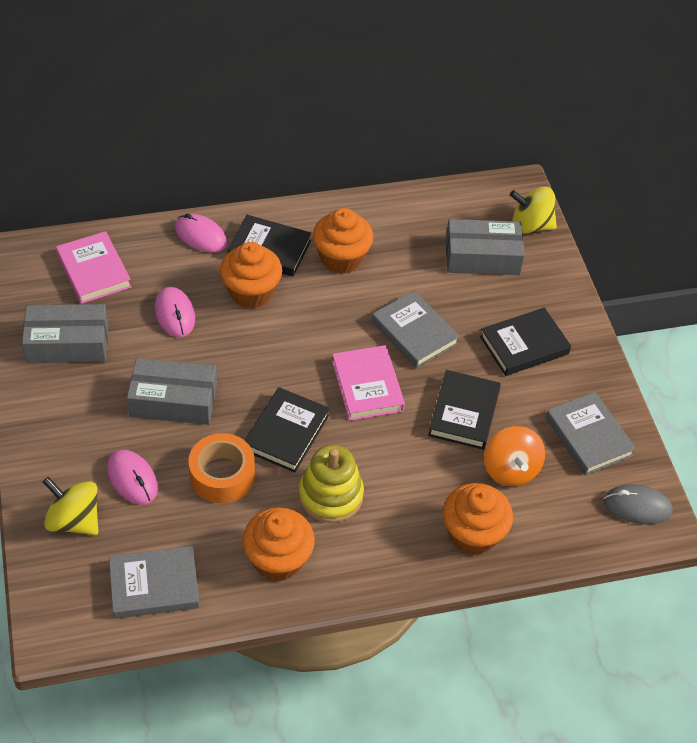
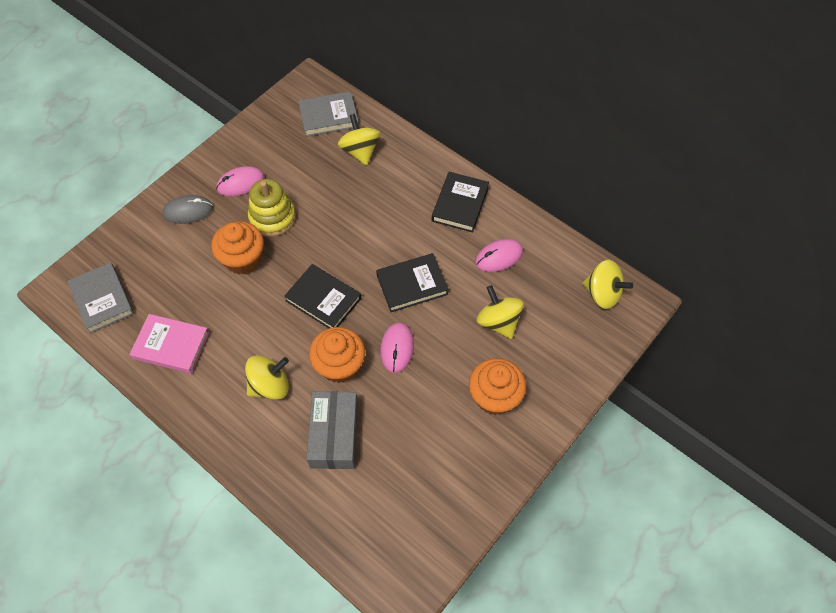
black book: 4 -> 3
grey book: 3 -> 2
grey box: 3 -> 1
orange cupcake: 4 -> 3
orange spinning top: 1 -> 0
orange tape: 1 -> 0
pink book: 2 -> 1
yellow spinning top: 2 -> 4

